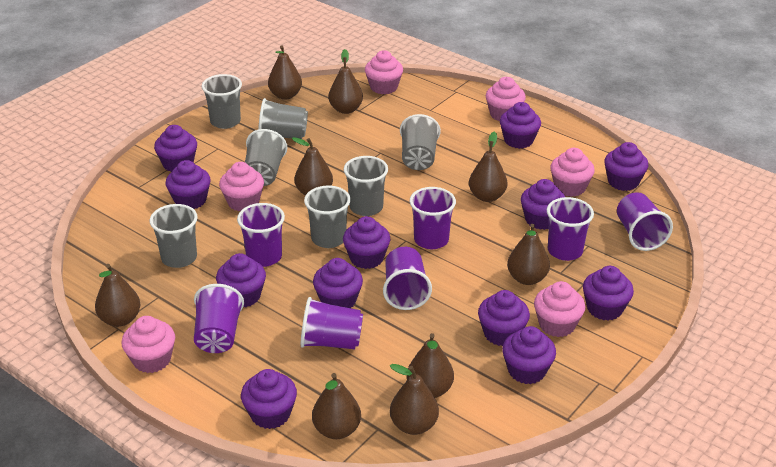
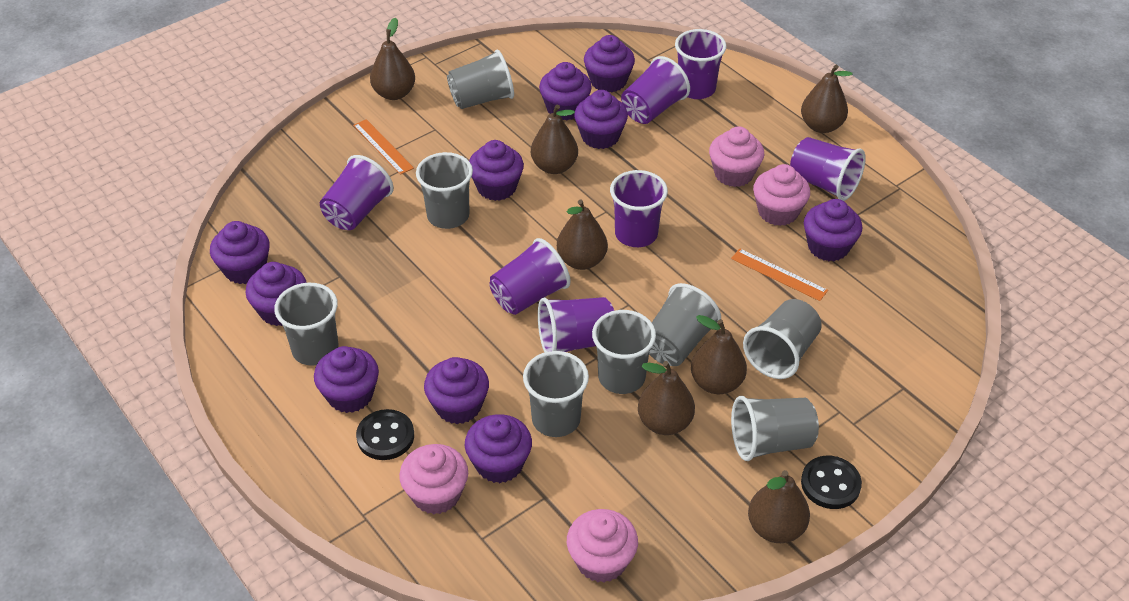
black button: 0 -> 2
brown pear: 9 -> 7
grey cup: 7 -> 8
orange ruler: 0 -> 2
pink cupcake: 6 -> 4
purple cupcake: 12 -> 10

